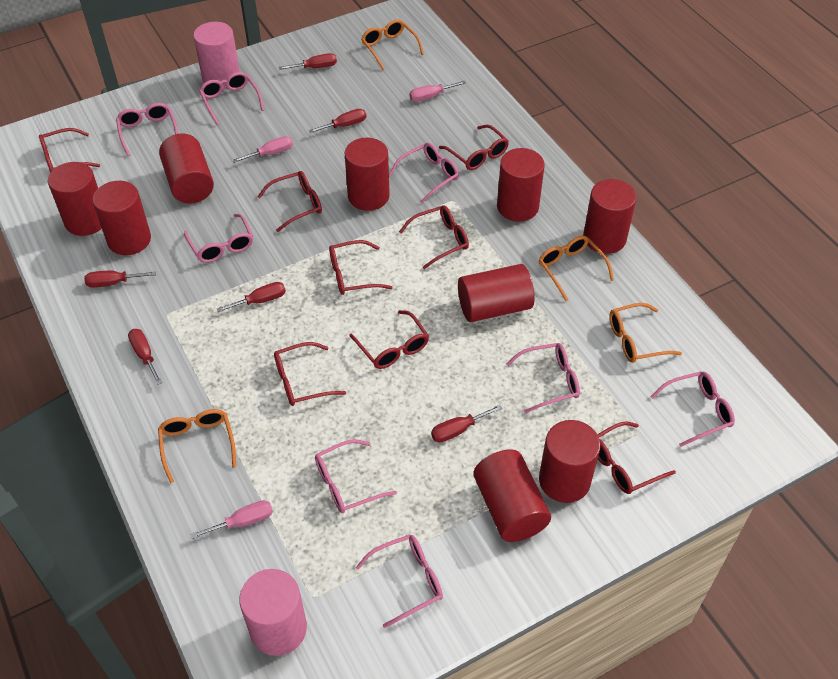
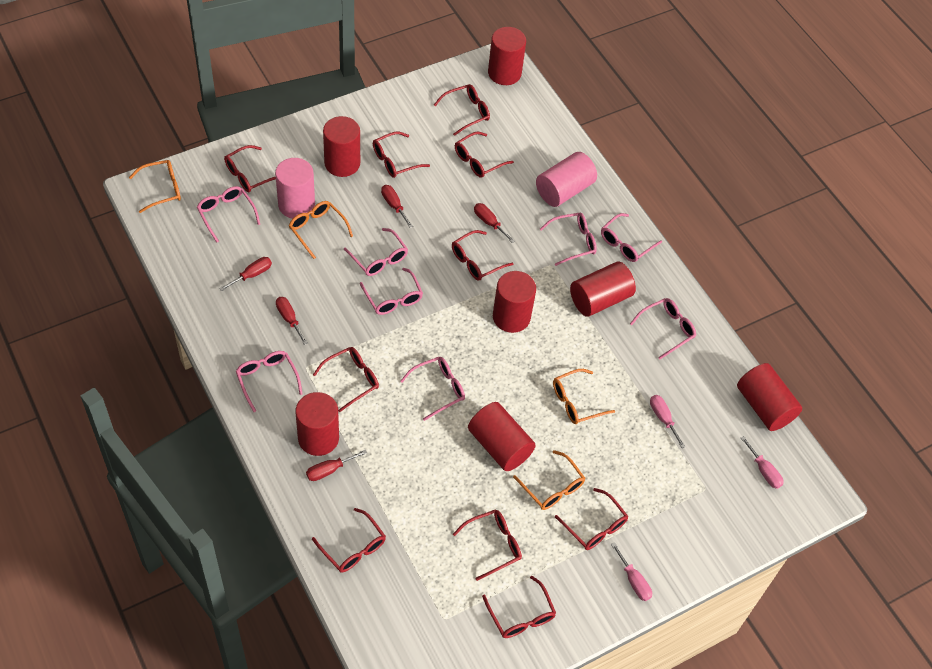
red cylinder: 9 -> 7
red glasses: 8 -> 10
red screwdriver: 6 -> 5

